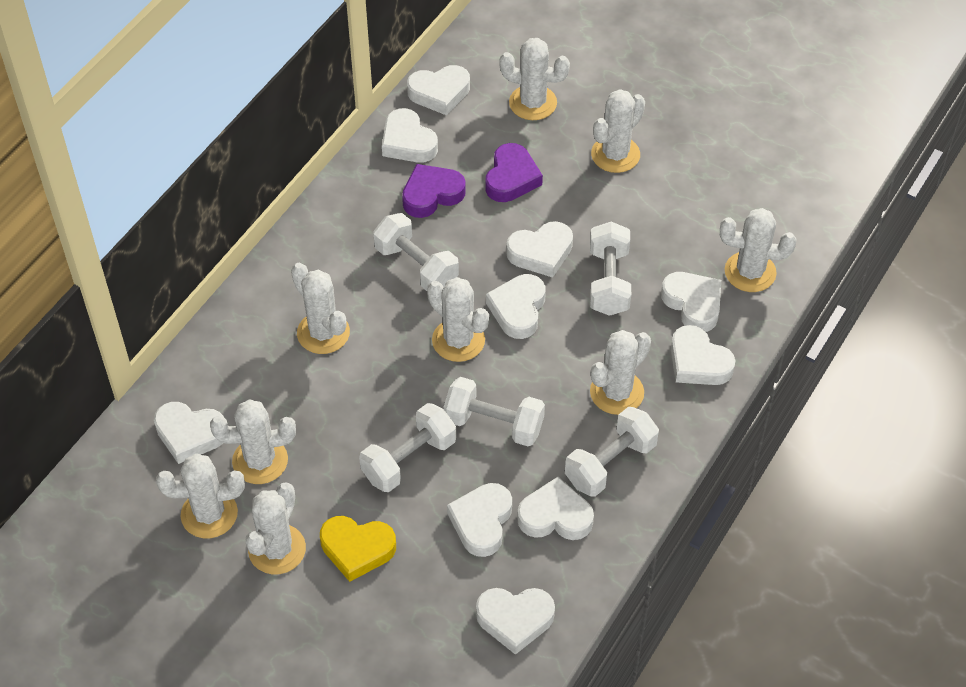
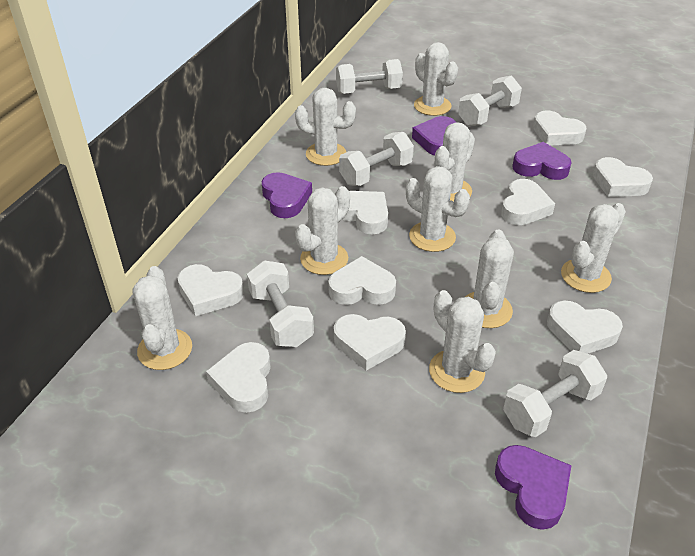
purple heart: 2 -> 4
white heart: 10 -> 9
yellow heart: 1 -> 0

